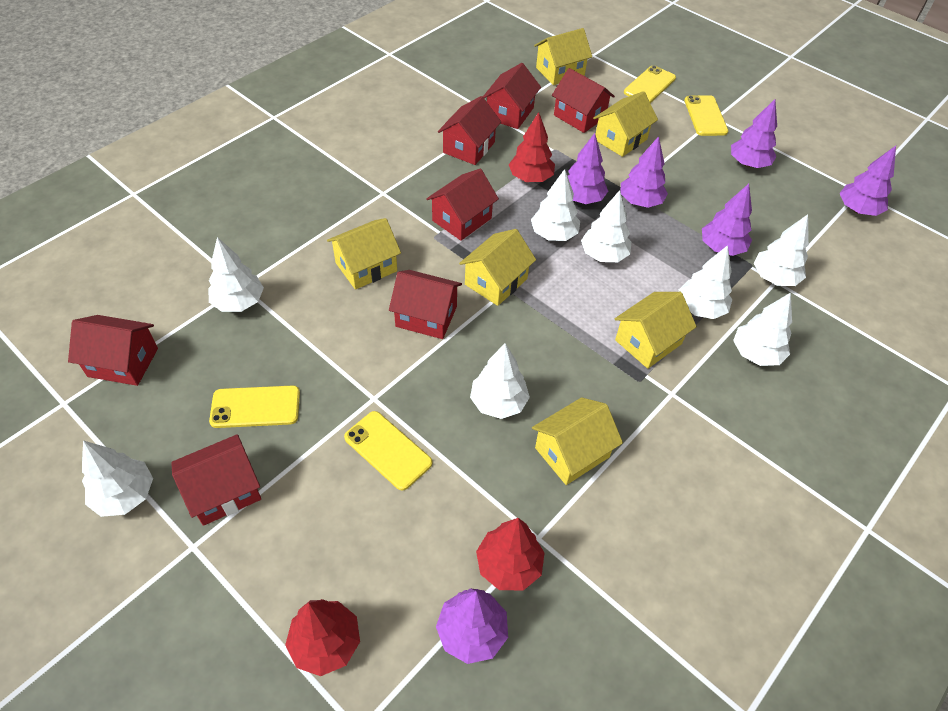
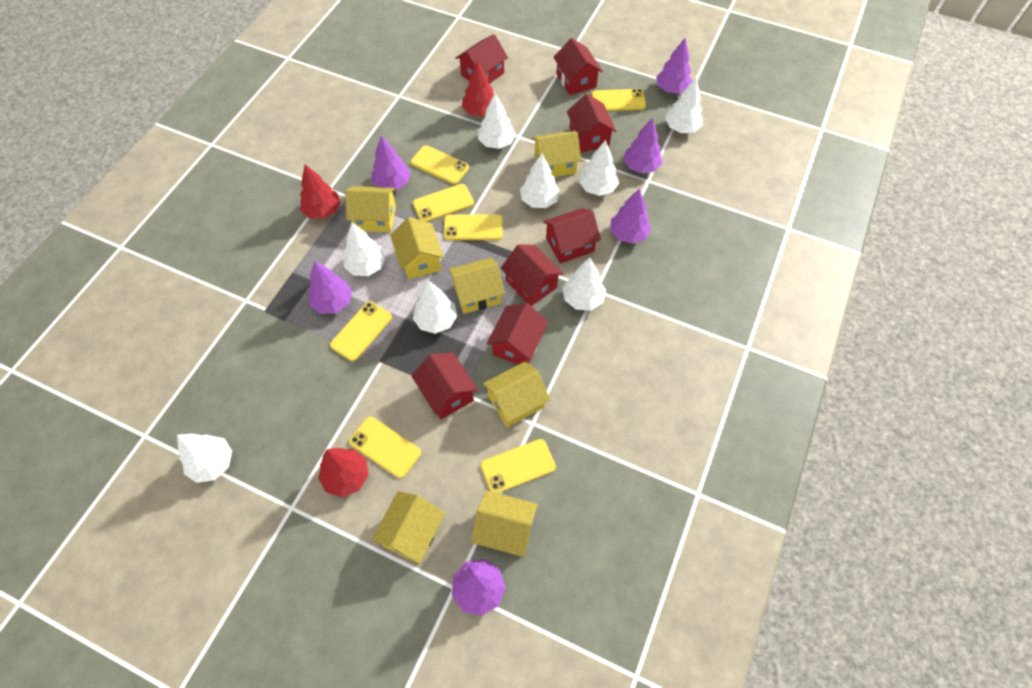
yellow house: 6 -> 7
yellow phone: 4 -> 7

